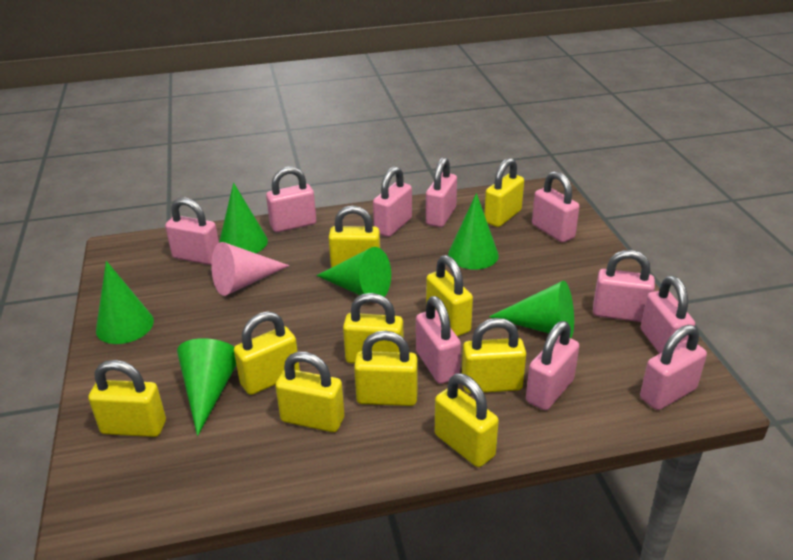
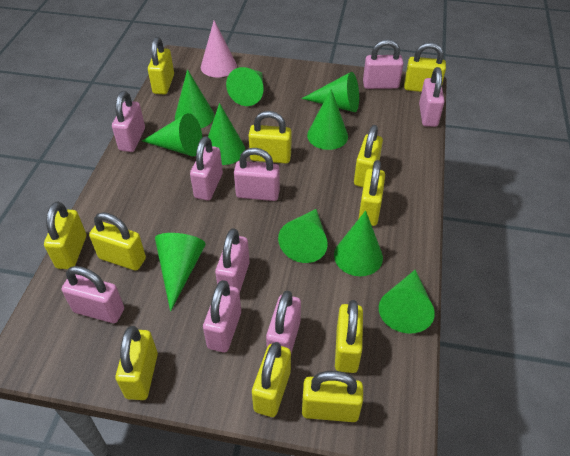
green cone: 6 -> 10
pink padlock: 10 -> 9
yellow padlock: 10 -> 11

